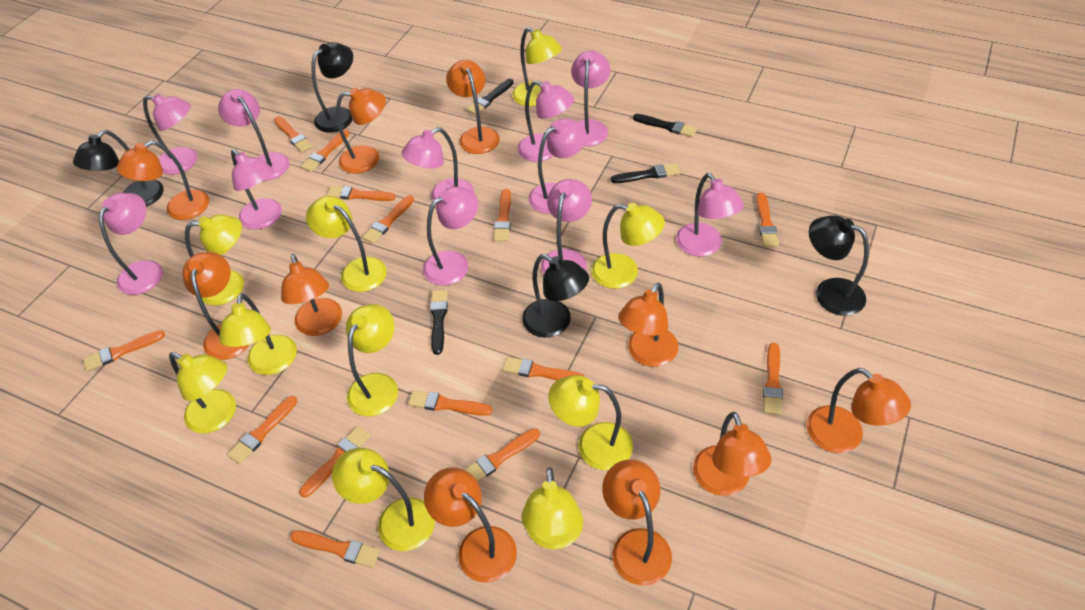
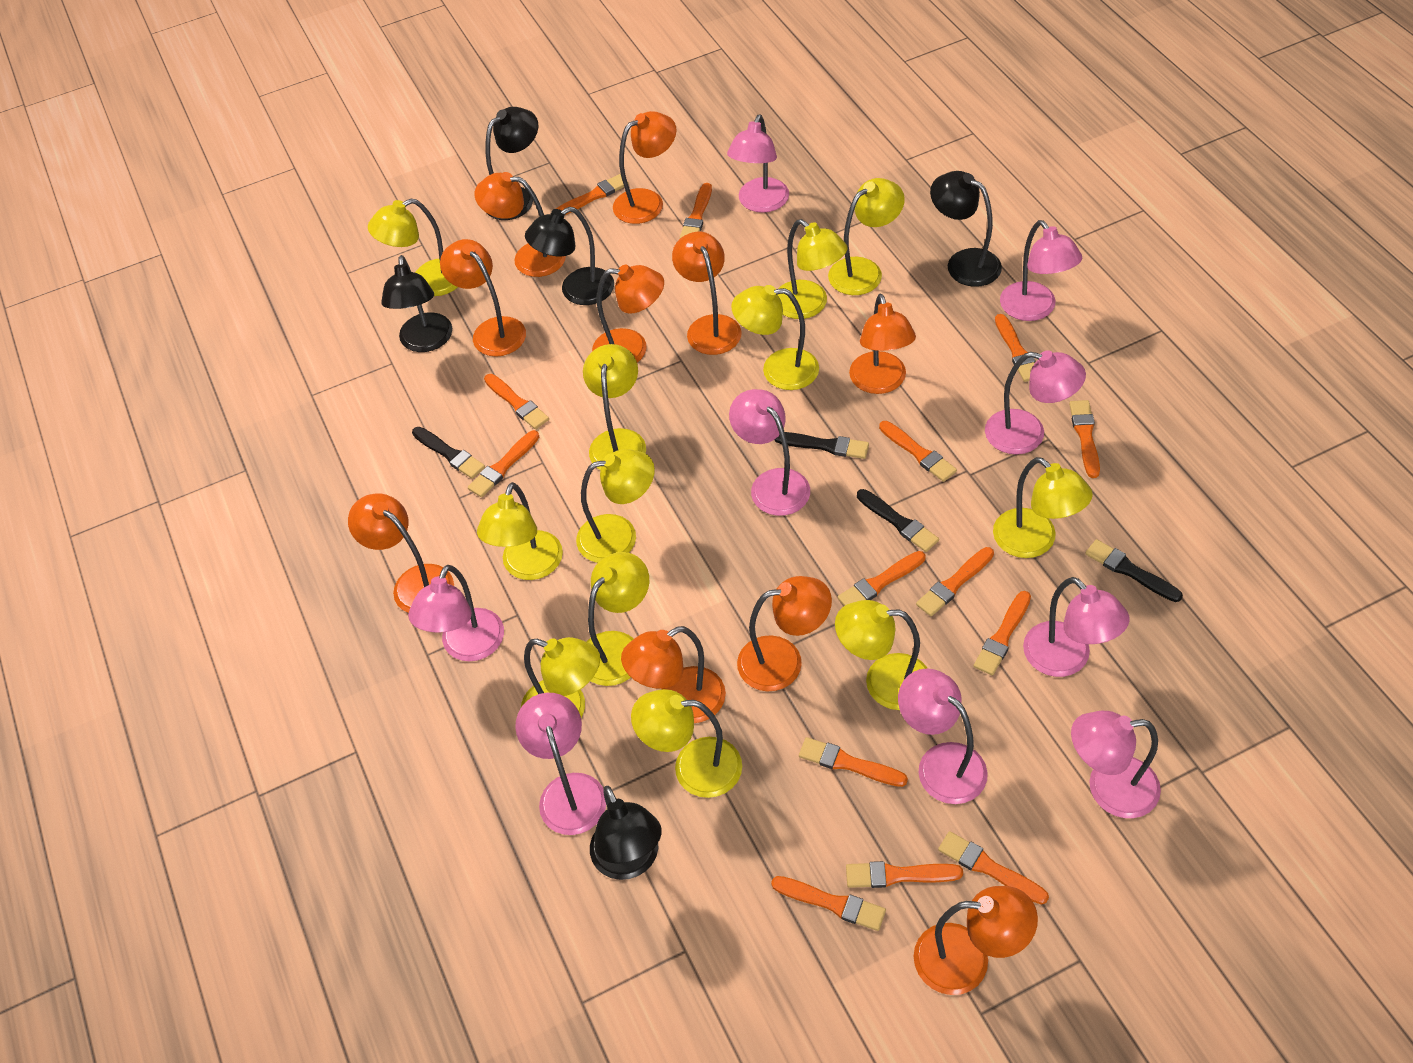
black lamp: 4 -> 5
pink lamp: 11 -> 9
yellow lamp: 10 -> 12

